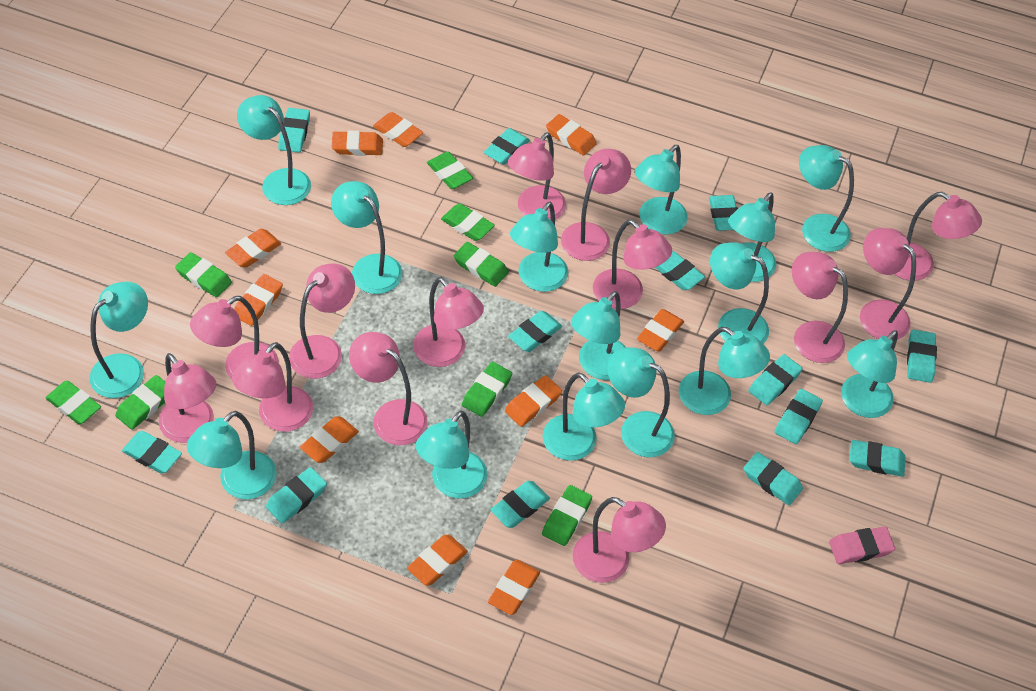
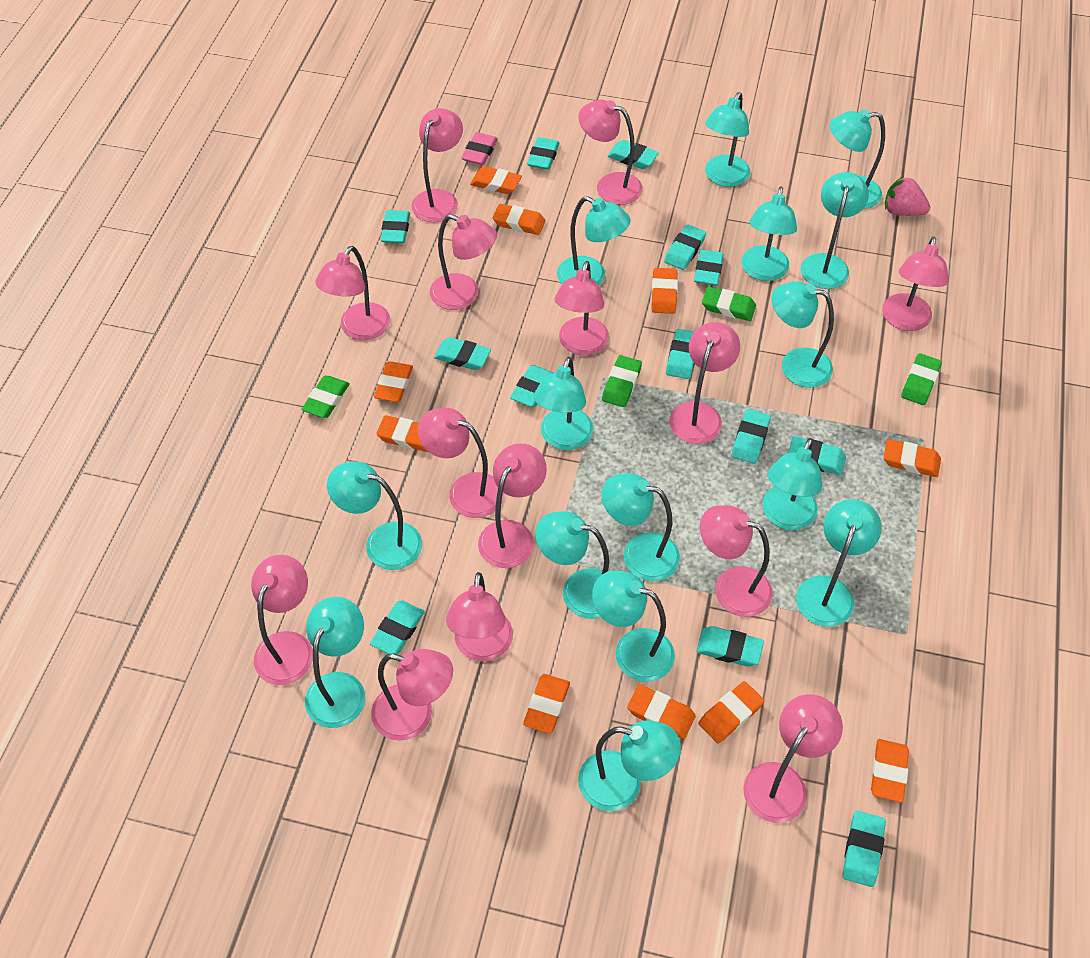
green eraser: 8 -> 4
pink lamp: 13 -> 14
pink strawberry: 0 -> 1

